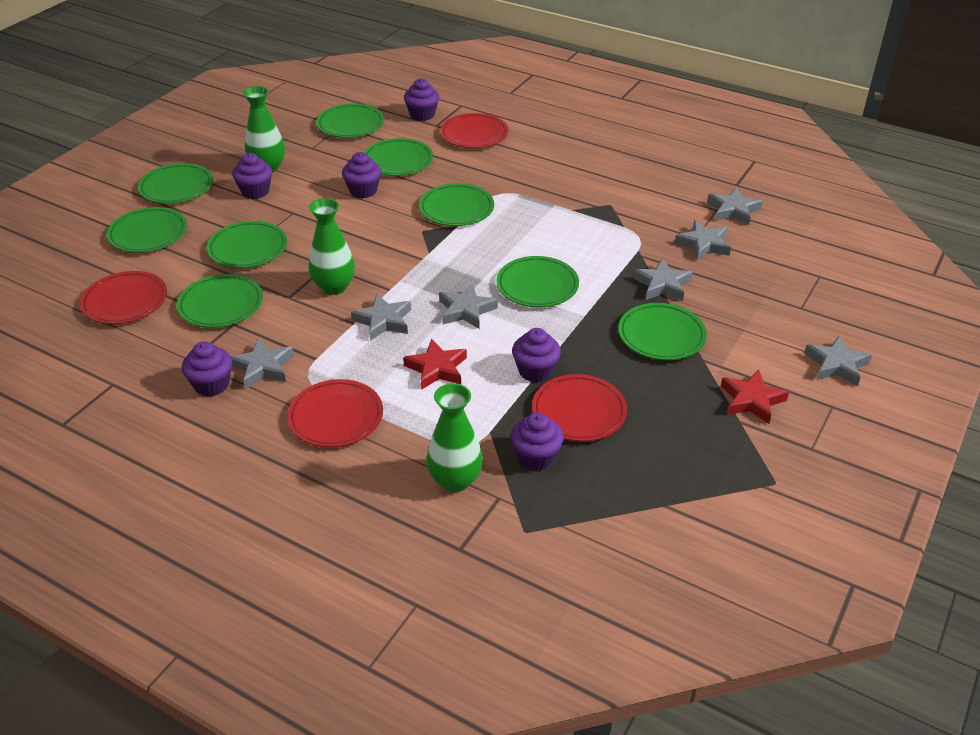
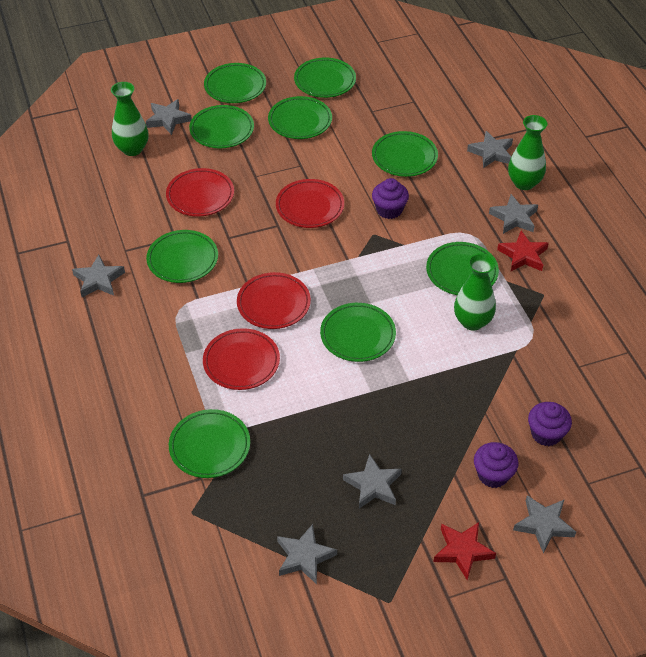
purple cupcake: 6 -> 3

